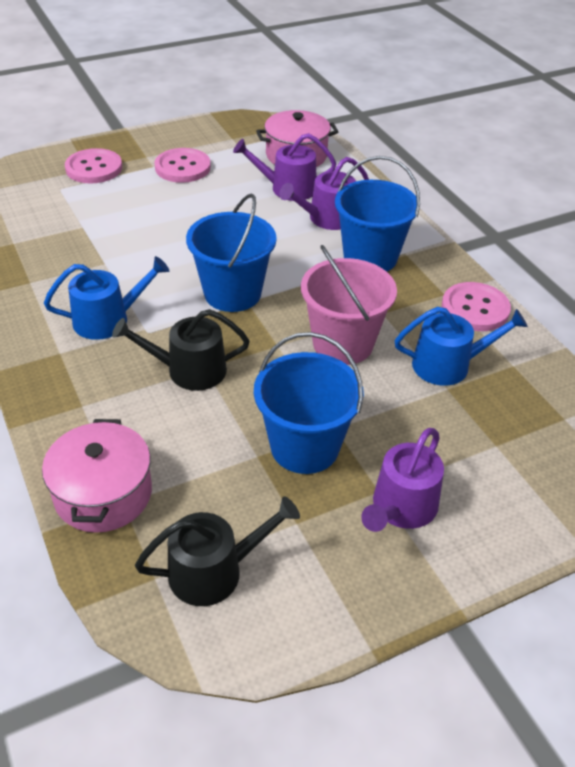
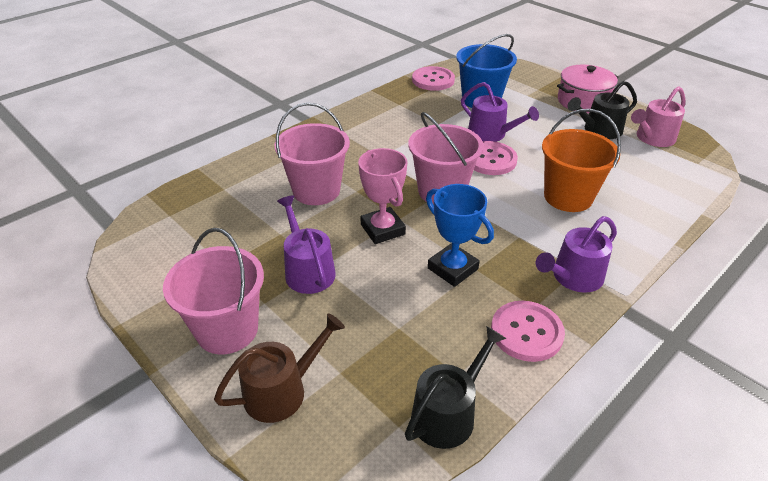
blue bucket: 3 -> 1
blue trophy: 0 -> 1
blue watering can: 2 -> 0
brown watering can: 0 -> 1
orange bucket: 0 -> 1
pink bucket: 1 -> 3
pink pot: 2 -> 1
pink trophy: 0 -> 1
pink watering can: 0 -> 1

